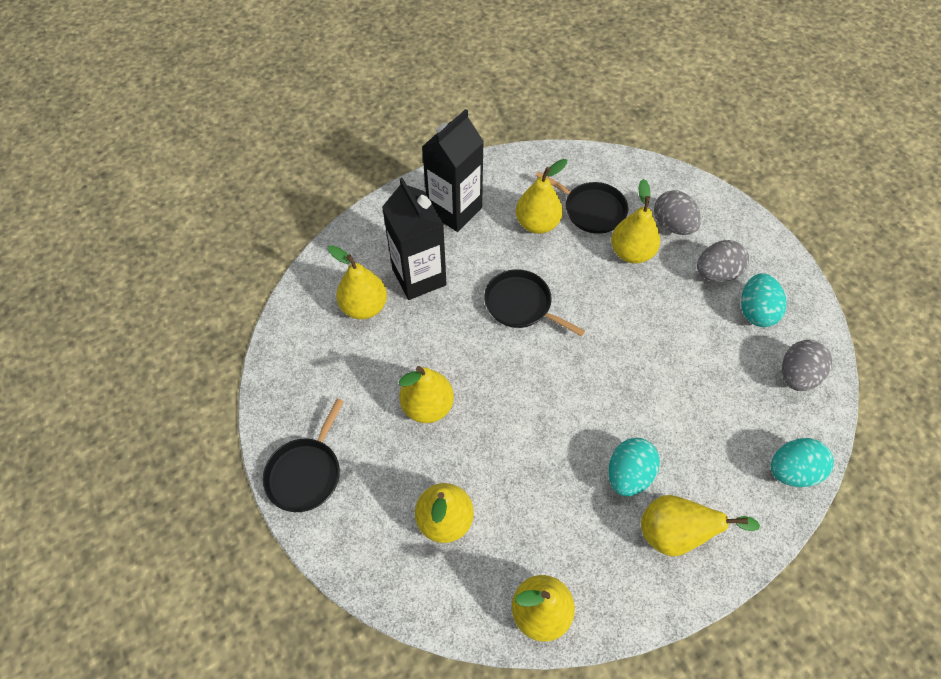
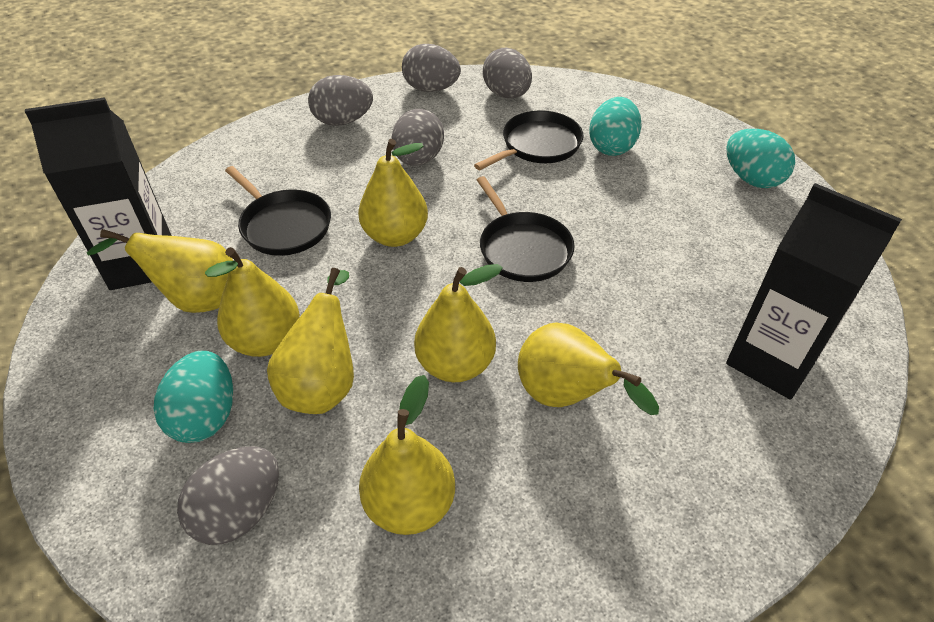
grey egg: 3 -> 5

